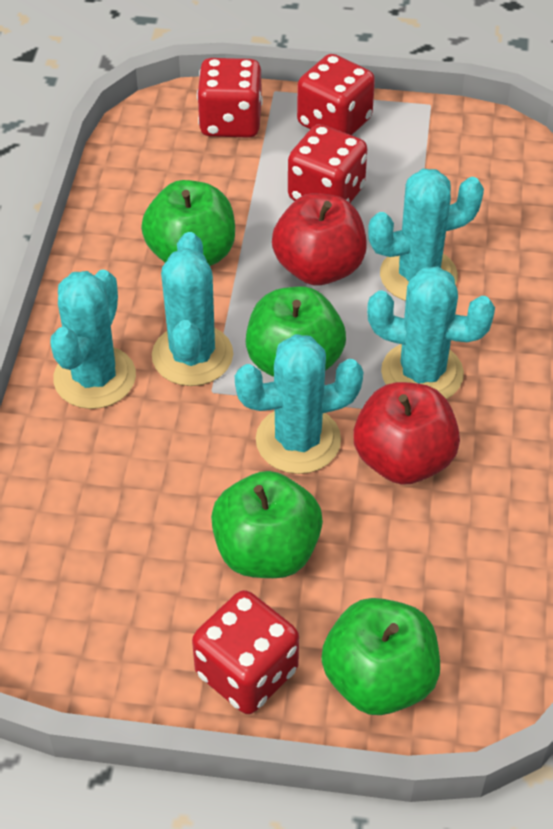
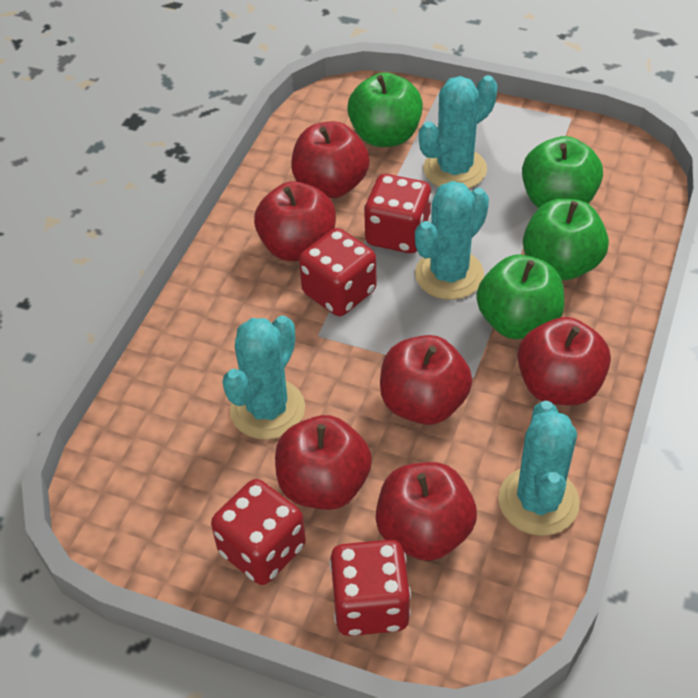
red apple: 2 -> 6
turquoise cactus: 5 -> 4

